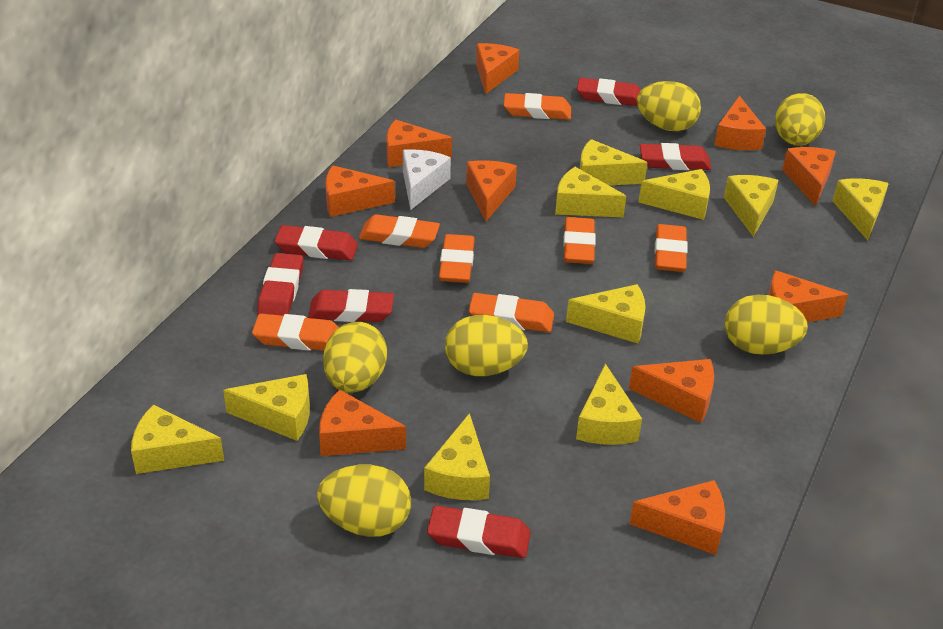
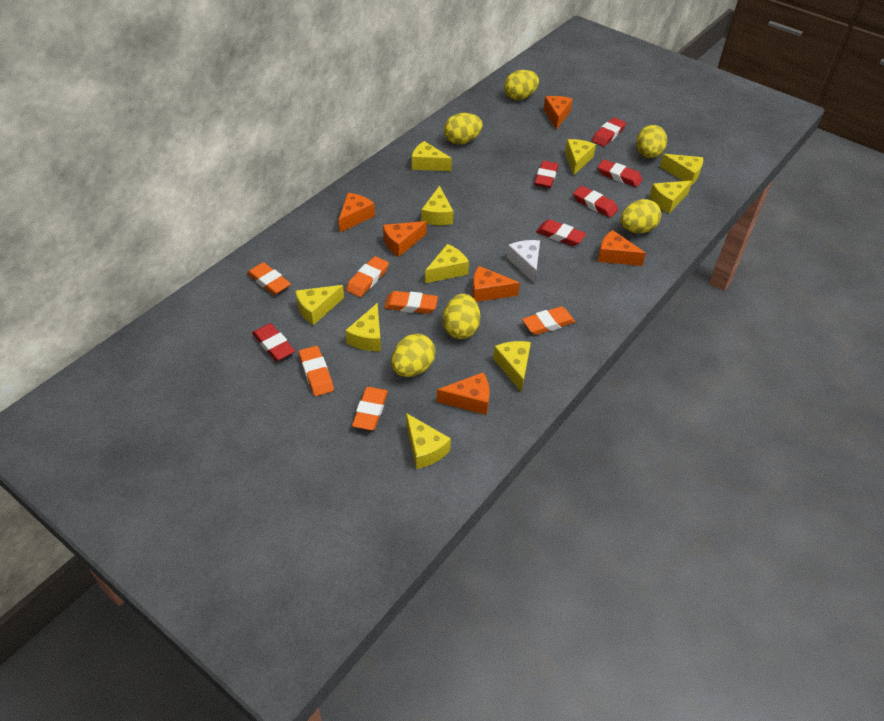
orange cheese: 10 -> 6
orange eraser: 7 -> 6

